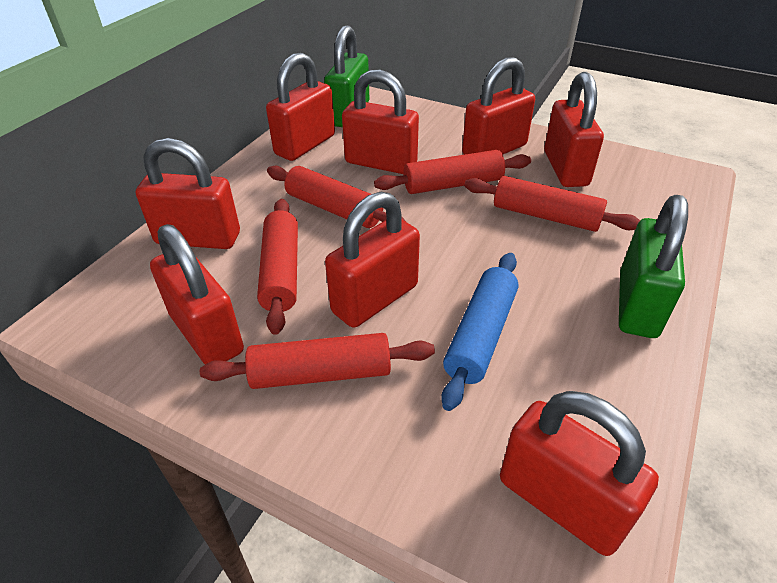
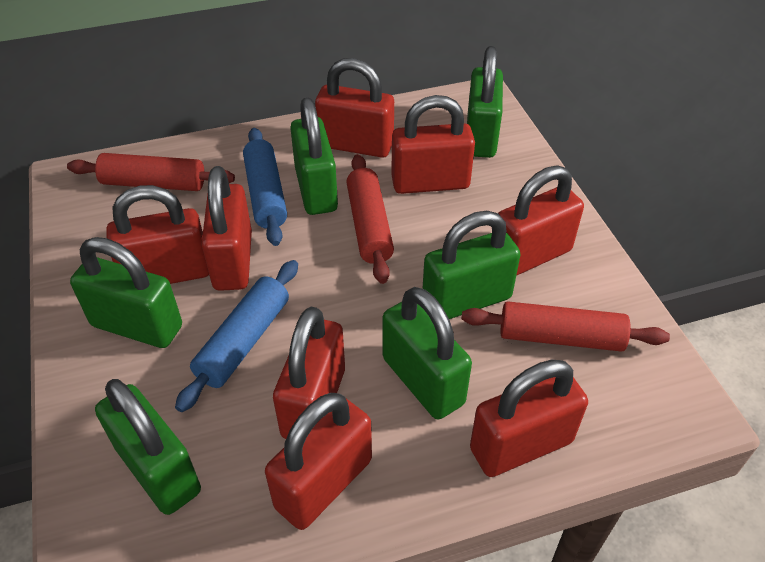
blue rolling pin: 1 -> 2
green padlock: 2 -> 6
red rolling pin: 5 -> 3

